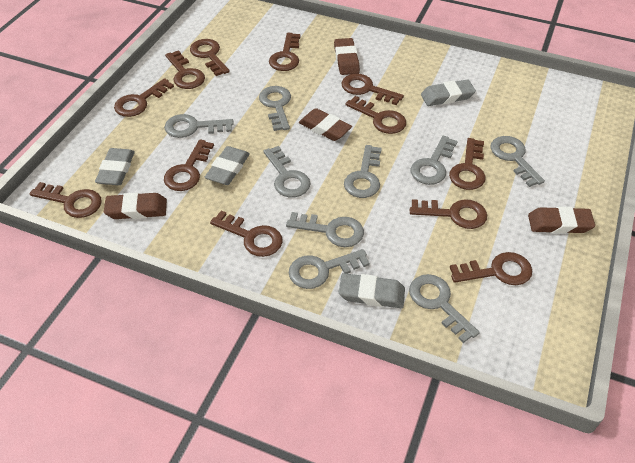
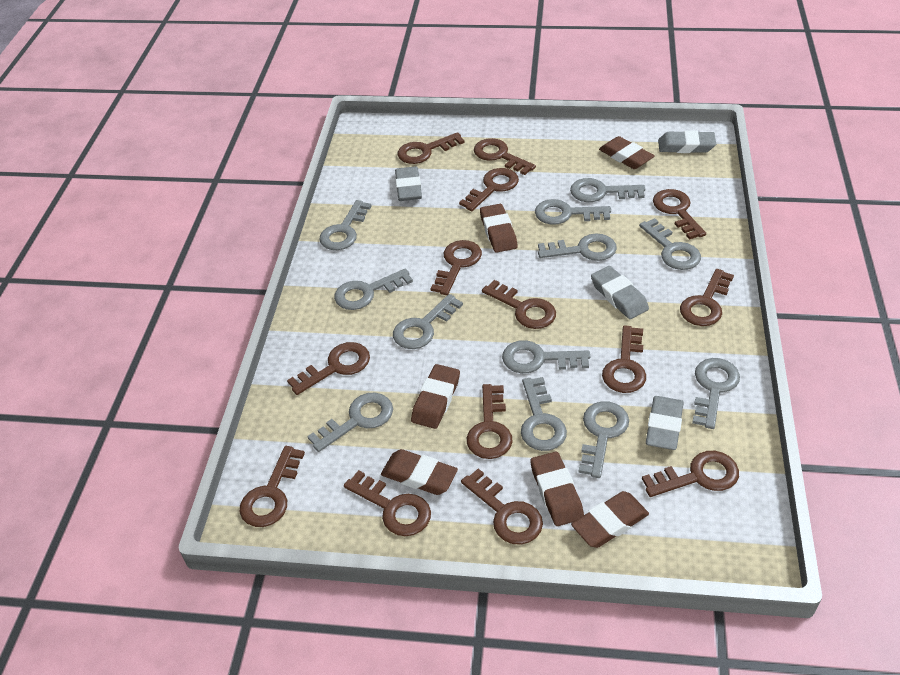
brown eraser: 4 -> 6
brown key: 12 -> 14
grey key: 9 -> 12

